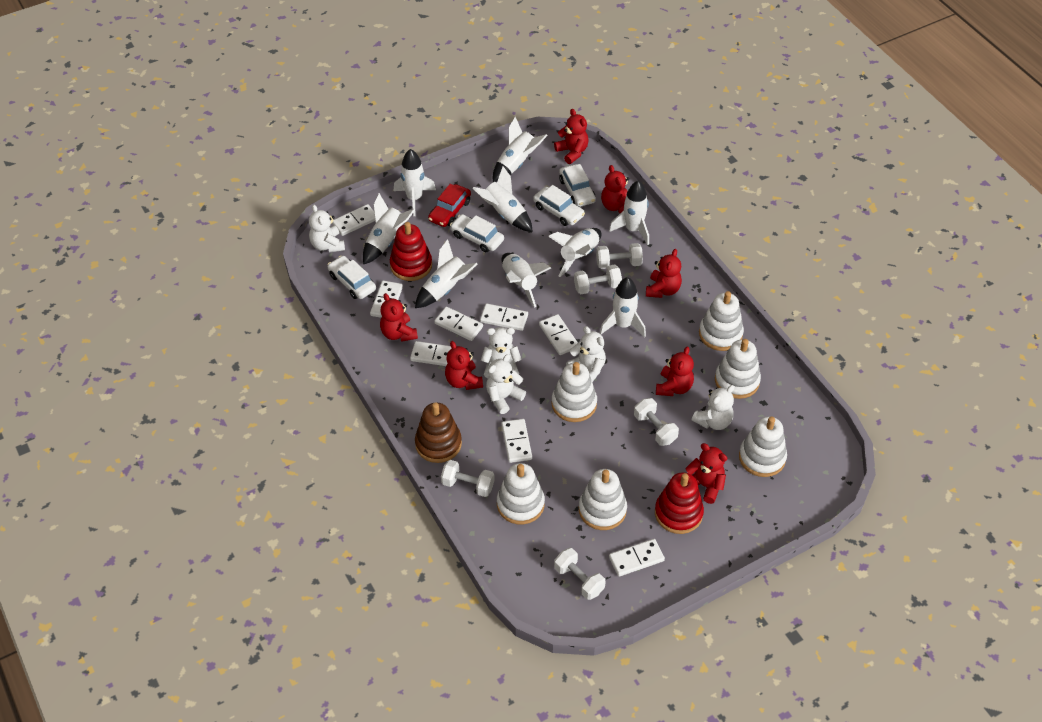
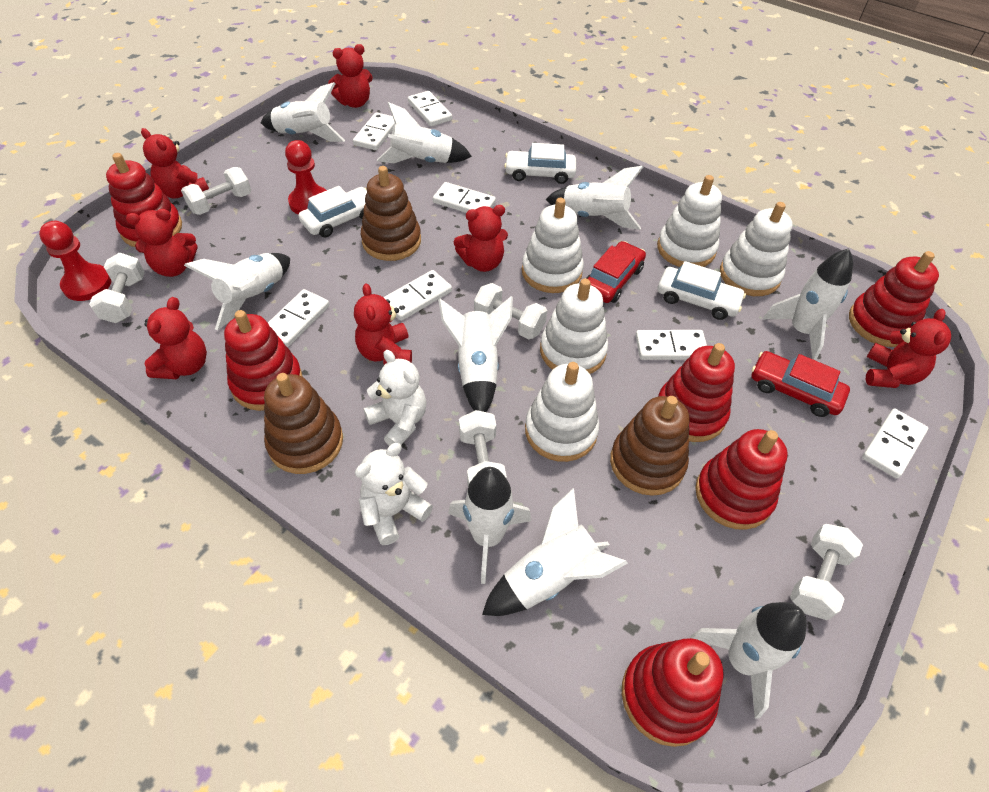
brown stacking toy: 1 -> 3
red car: 1 -> 2
red pawn: 0 -> 2
red stacking toy: 2 -> 6
white car: 4 -> 3
white domino: 8 -> 7
white stacking toy: 6 -> 5
white teddy bear: 5 -> 2

